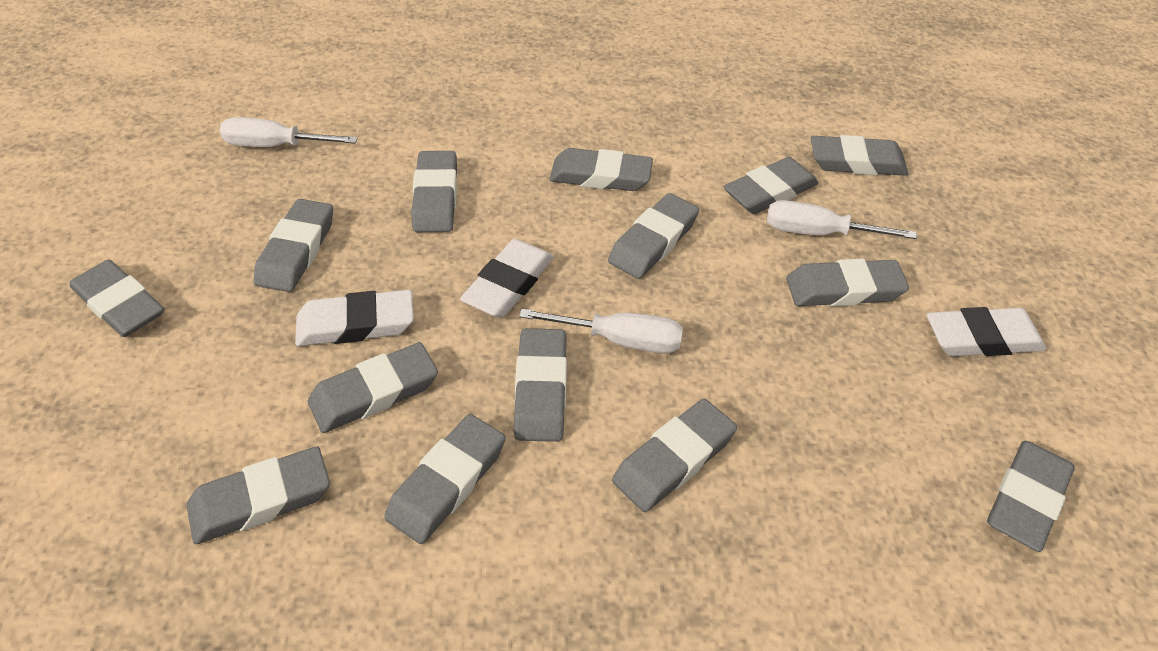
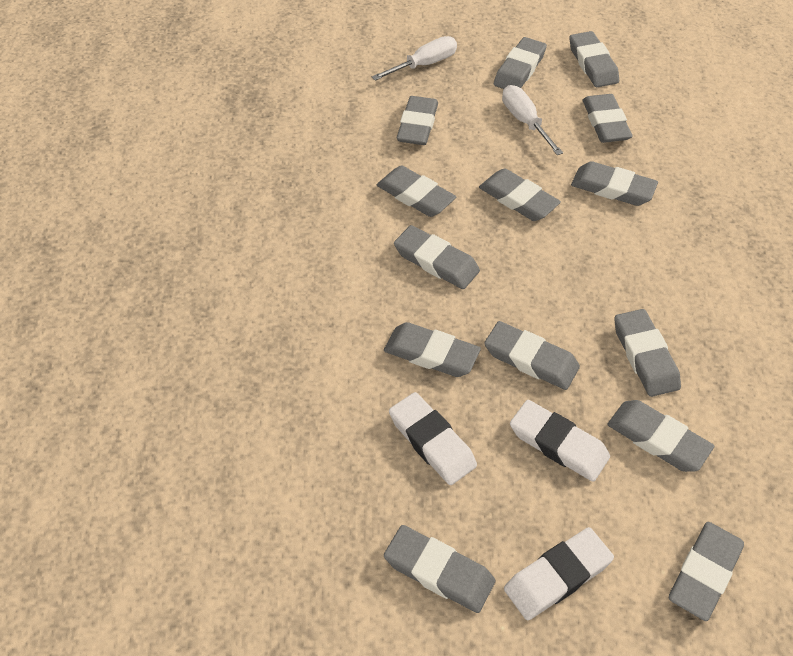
white screwdriver: 3 -> 2

